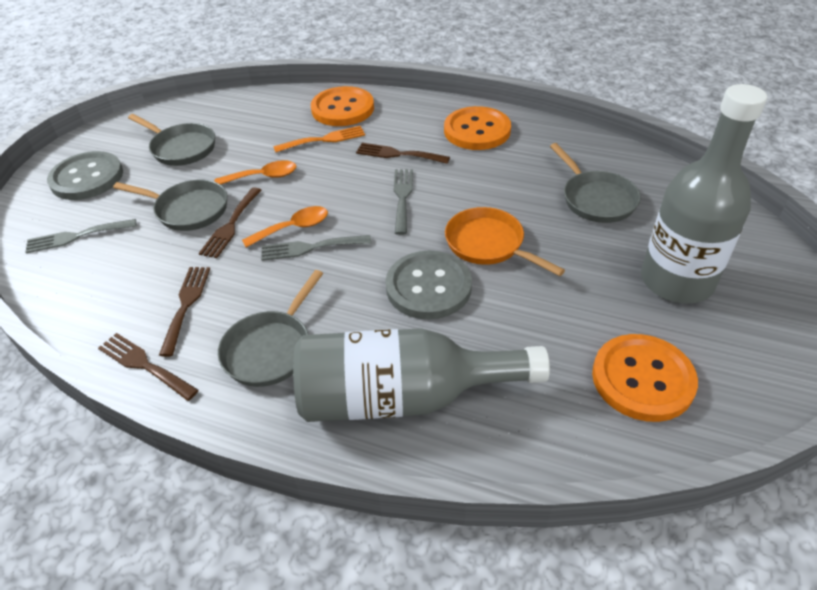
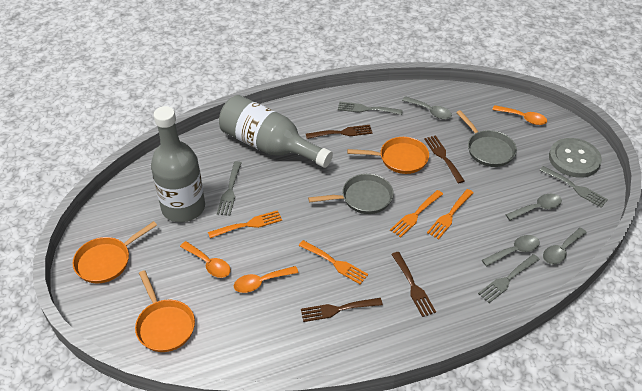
grey button: 2 -> 1
grey fork: 3 -> 4
grey pan: 4 -> 2
grey spoon: 0 -> 4
orange button: 3 -> 0
orange fork: 1 -> 4
orange pan: 1 -> 3
orange spoon: 2 -> 3

